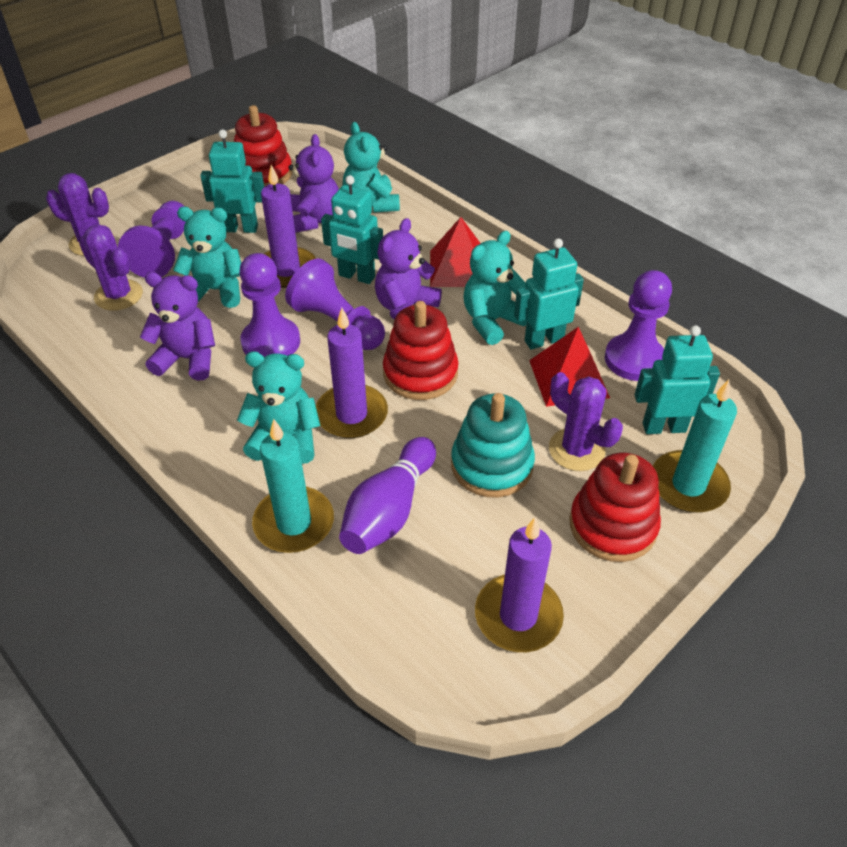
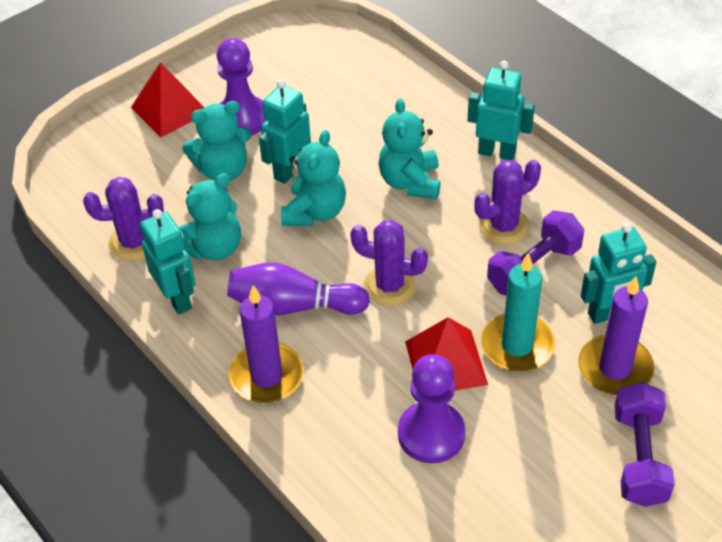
purple candle: 3 -> 2
purple dumbbell: 0 -> 2
purple pawn: 4 -> 2
purple teddy bear: 3 -> 0
red stacking toy: 3 -> 0
turquoise candle: 2 -> 1
turquoise stacking toy: 1 -> 0

